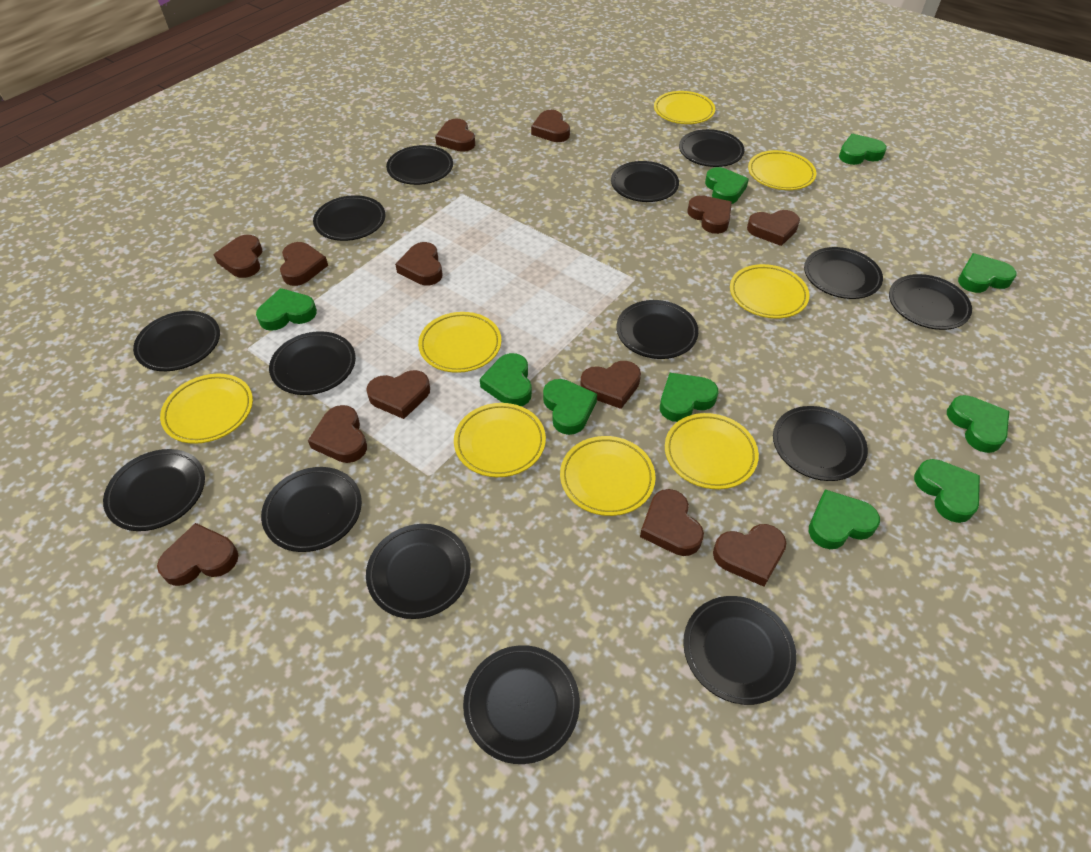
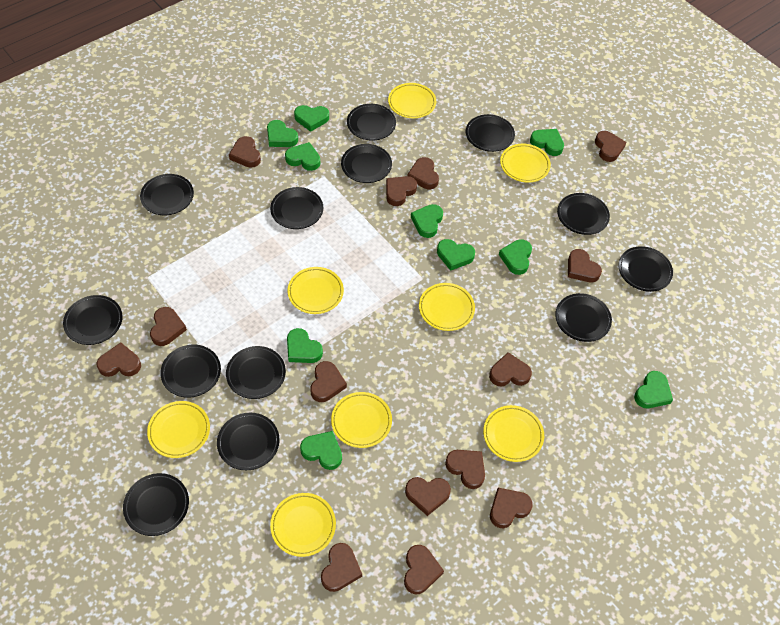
black plate: 15 -> 13
brown heart: 13 -> 14

